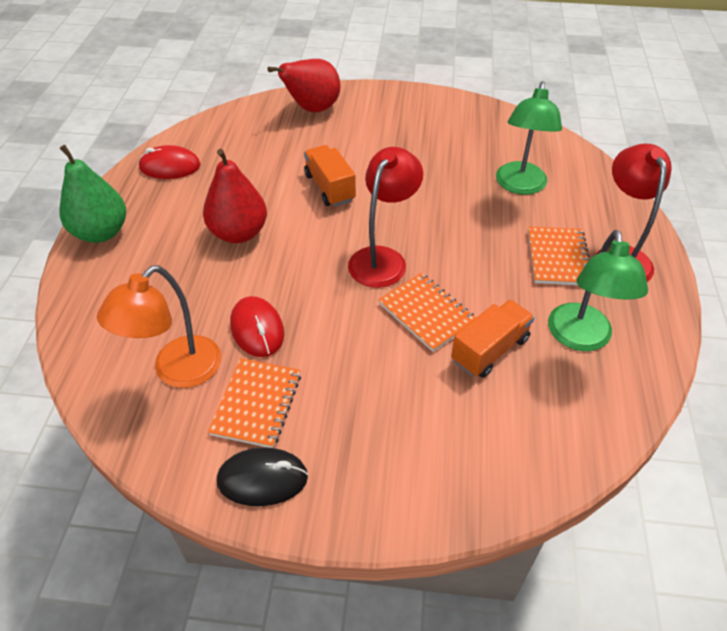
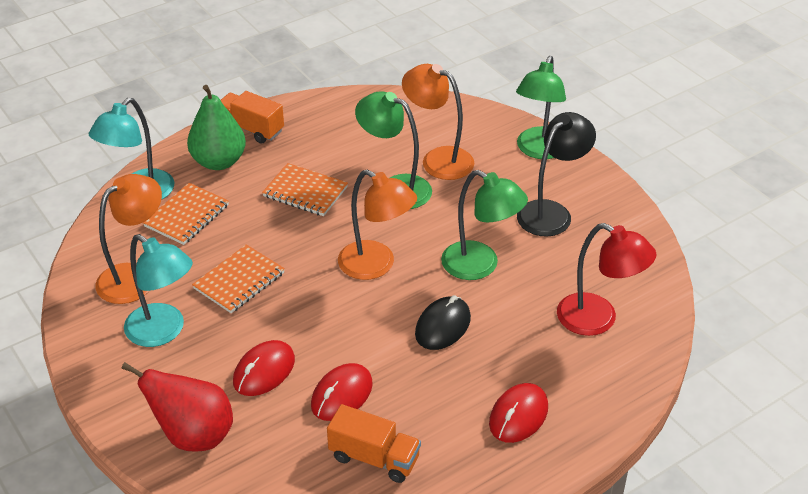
black lamp: 0 -> 1
green lamp: 2 -> 3
orange lamp: 1 -> 3
red lamp: 2 -> 1
red mouse: 2 -> 3
red pear: 2 -> 1
turquoise lamp: 0 -> 2

